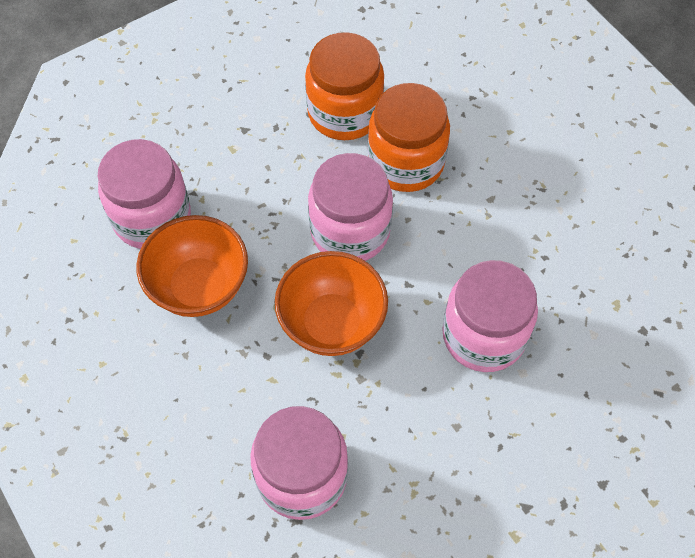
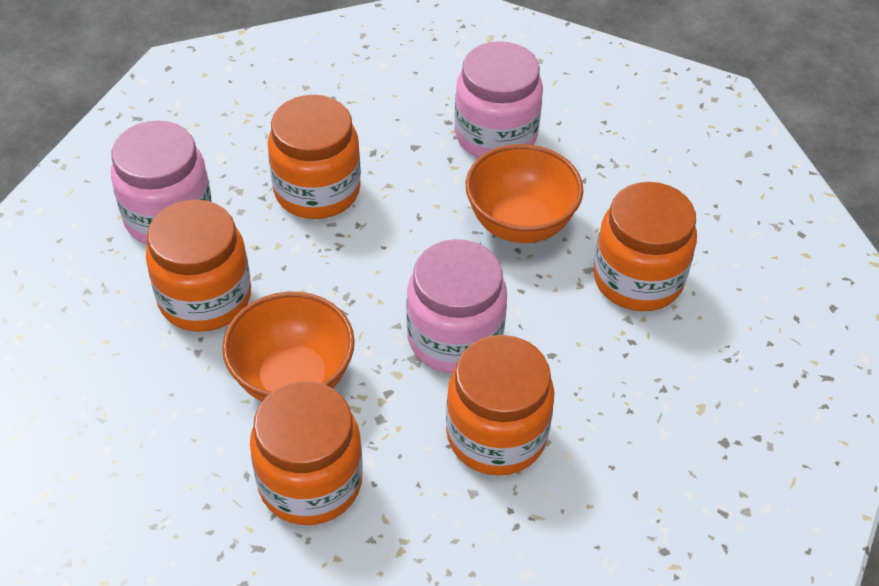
orange jar: 2 -> 5
pink jar: 4 -> 3

